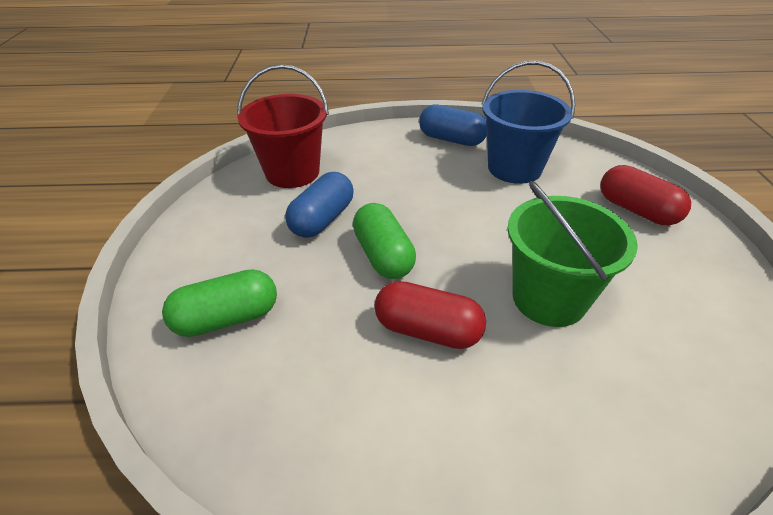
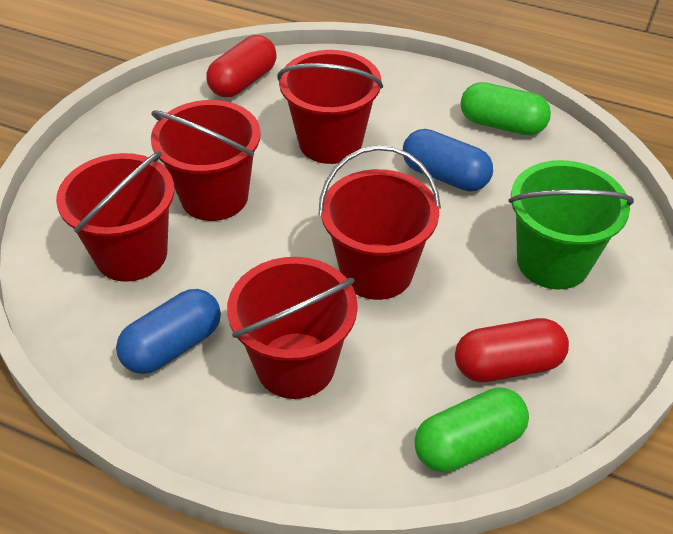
blue bucket: 1 -> 0
red bucket: 1 -> 5

